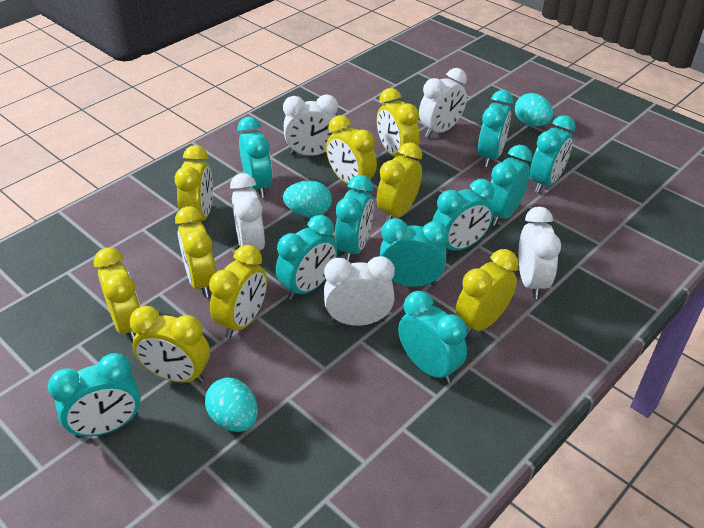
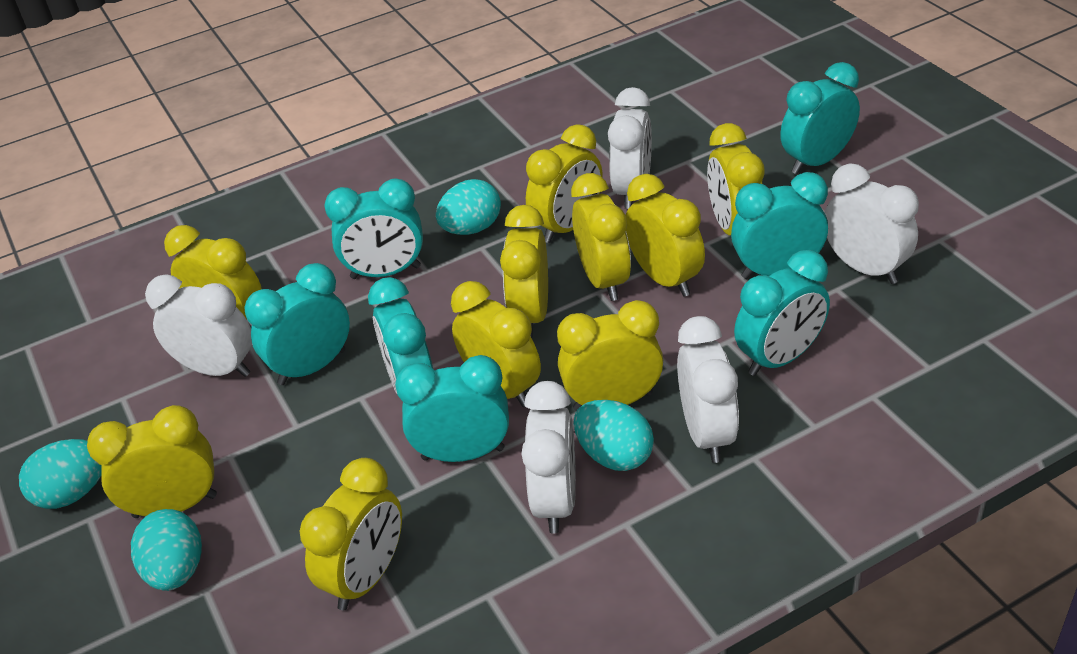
turquoise clock: 10 -> 7
turquoise egg: 3 -> 4
yellow clock: 9 -> 10

